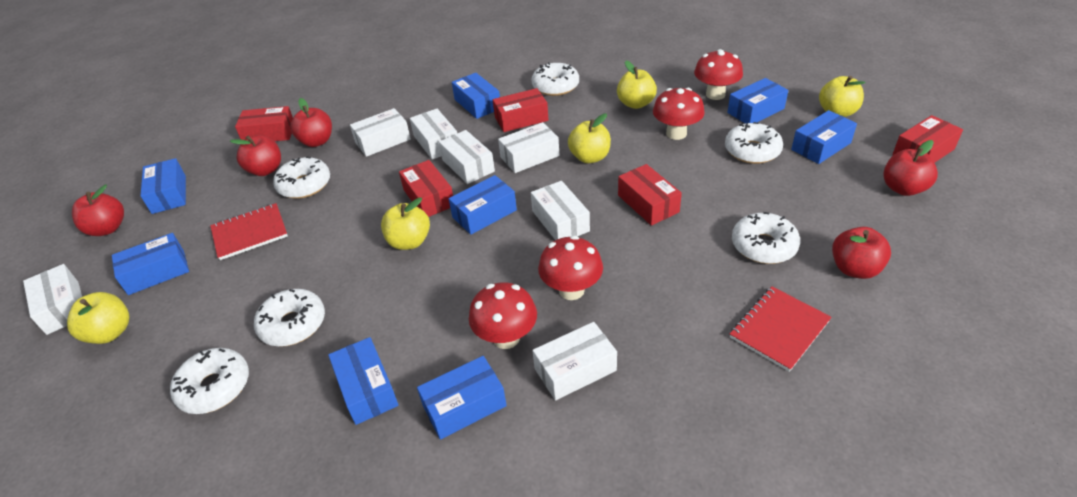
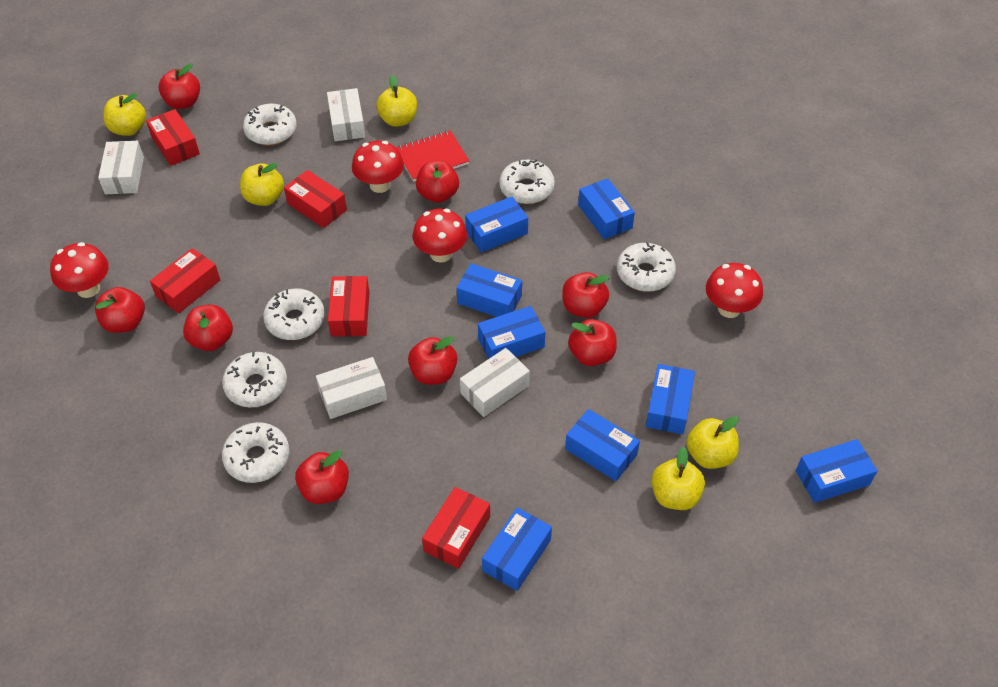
red apple: 5 -> 8
red notebook: 2 -> 1
white box: 7 -> 4

